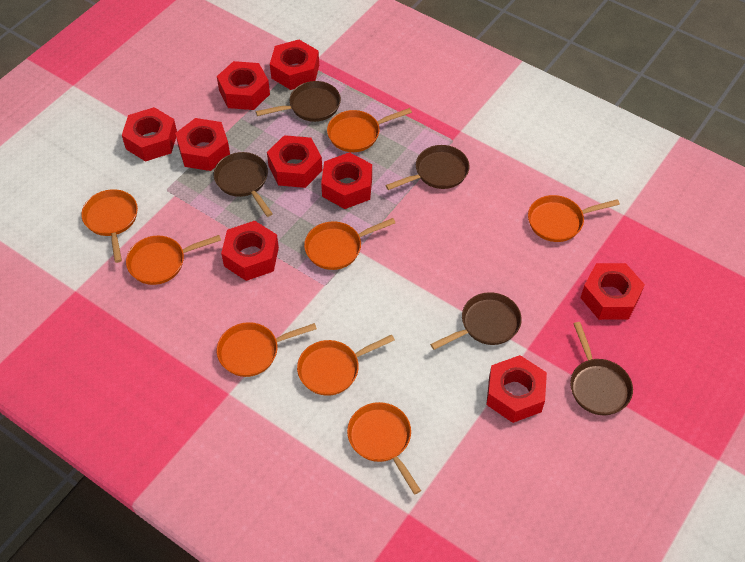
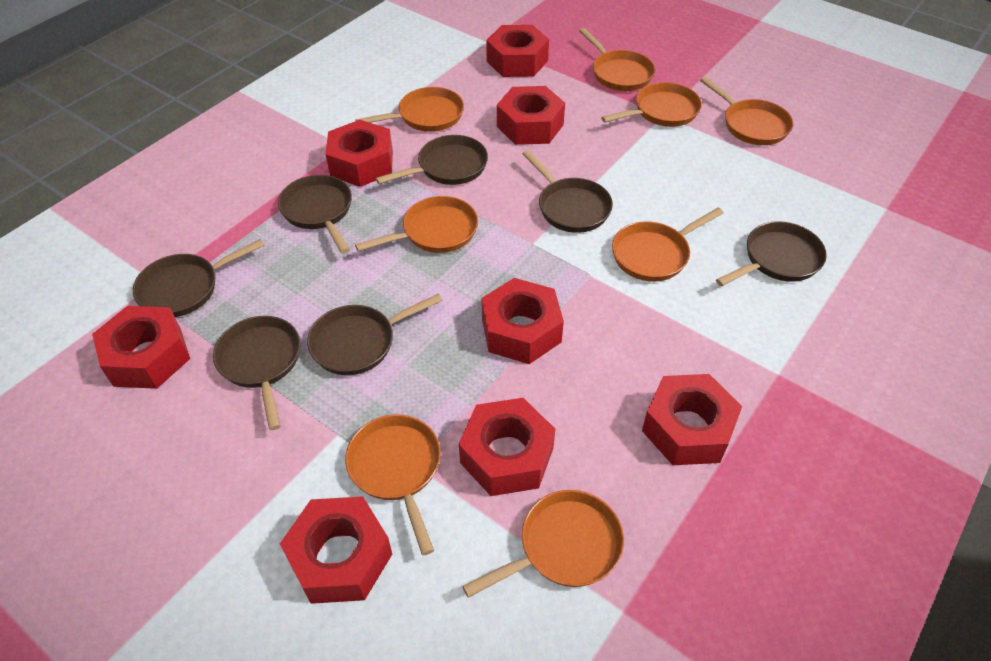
brown pan: 5 -> 7
red nut: 9 -> 8

